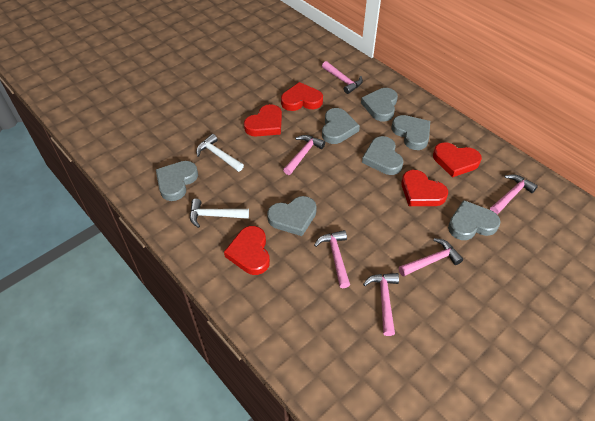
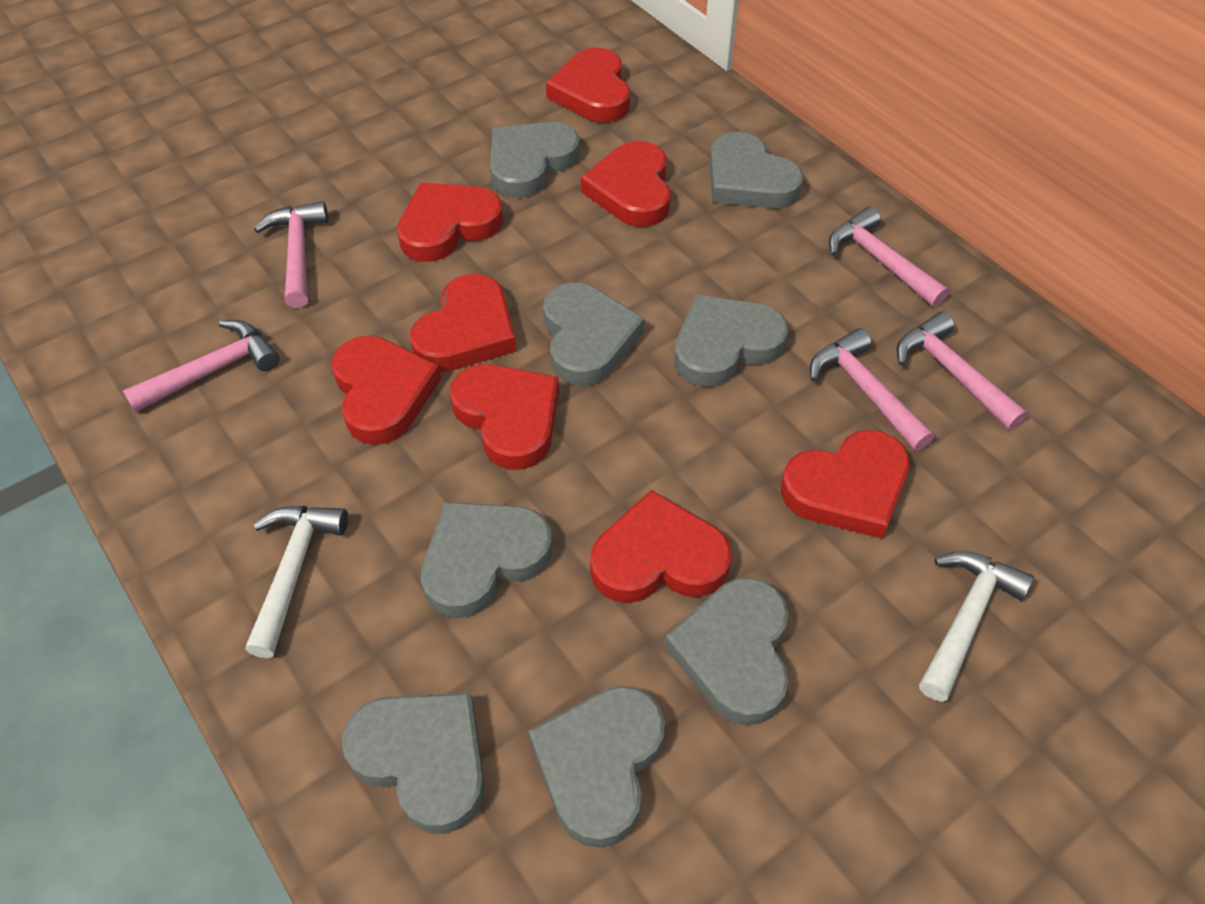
grey heart: 7 -> 8
pink hammer: 6 -> 5
red heart: 5 -> 8

